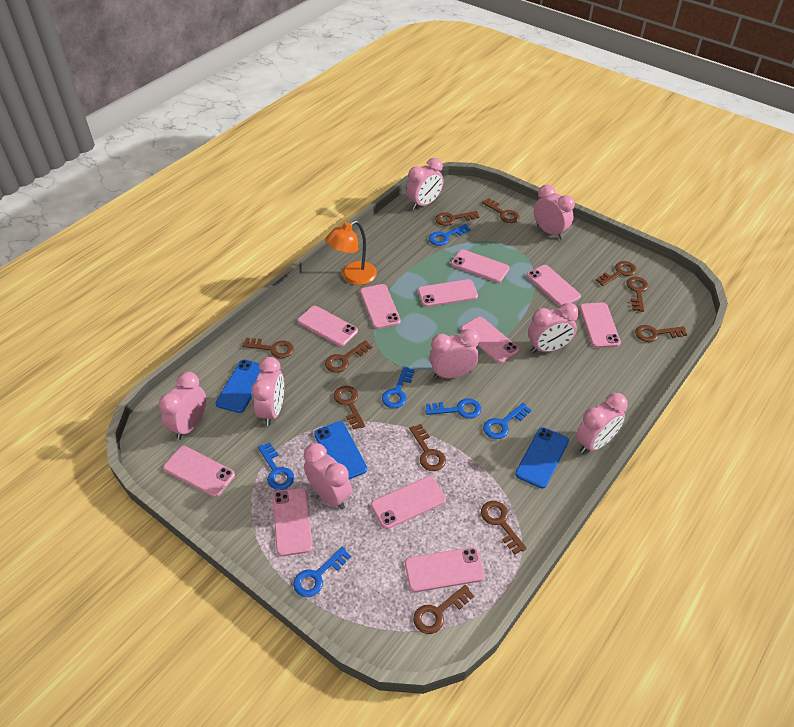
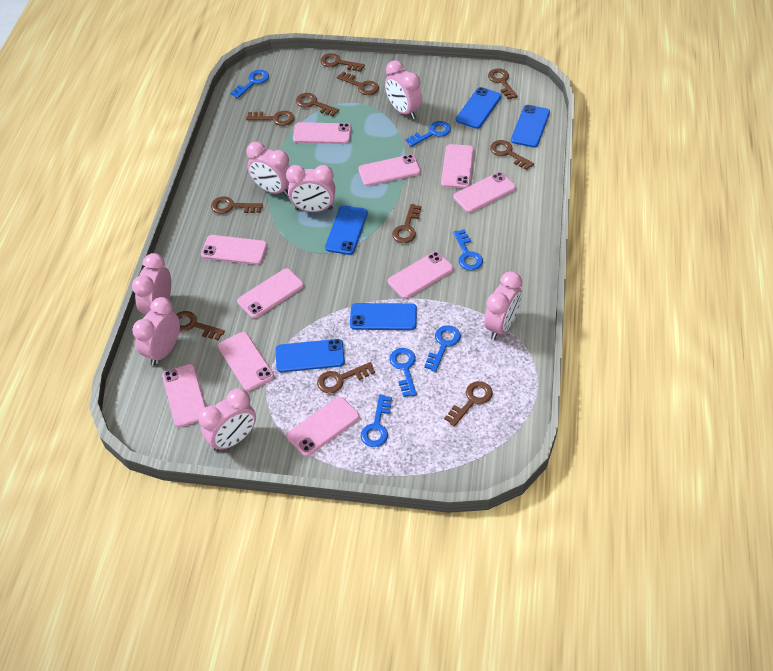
blue phone: 3 -> 5
orange lamp: 1 -> 0
pink clock: 8 -> 7
pink phone: 11 -> 10

